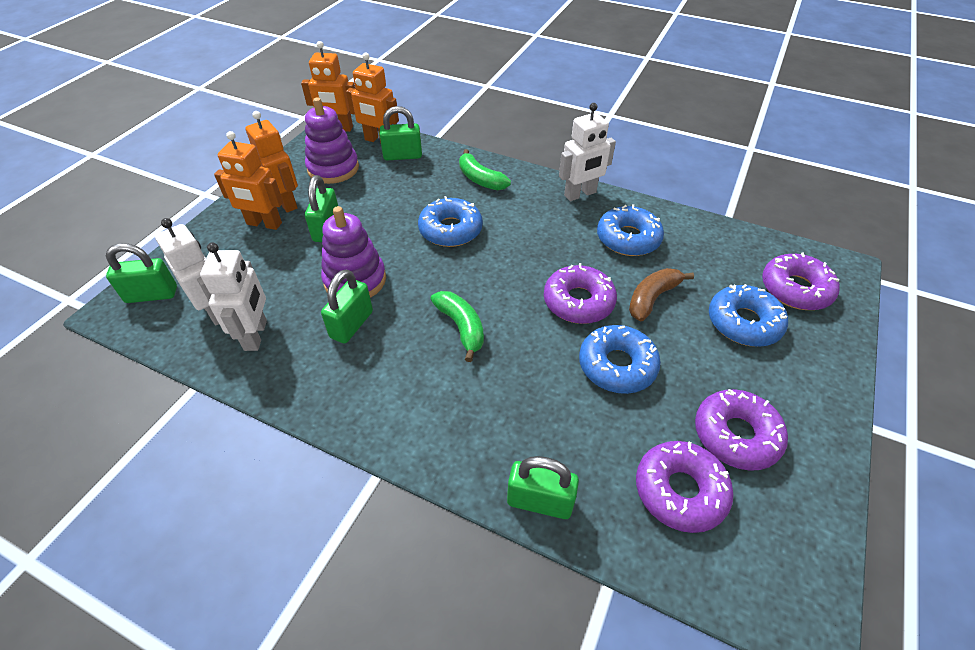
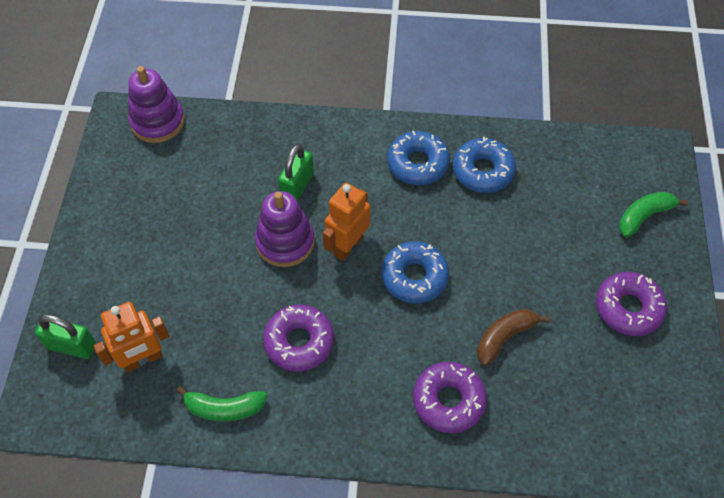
blue donut: 4 -> 3
green padlock: 5 -> 2
orange robot: 4 -> 2
purple donut: 4 -> 3
white robot: 3 -> 0

